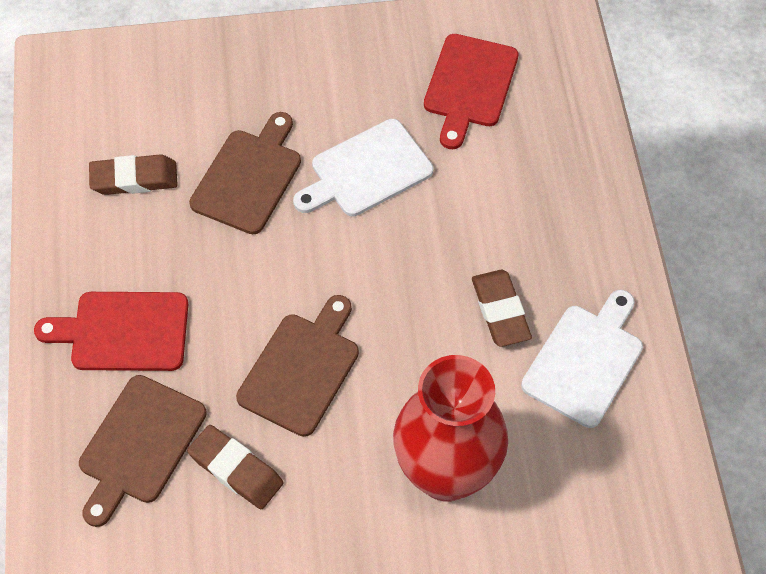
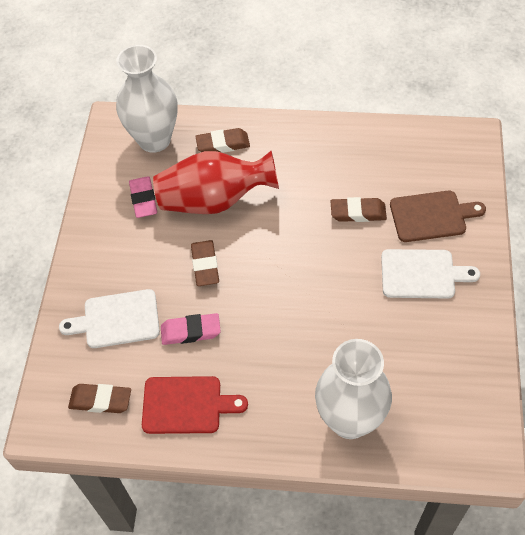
brown cutting board: 3 -> 1
brown eraser: 3 -> 4
pink eraser: 0 -> 2
red cutting board: 2 -> 1
white vase: 0 -> 2

